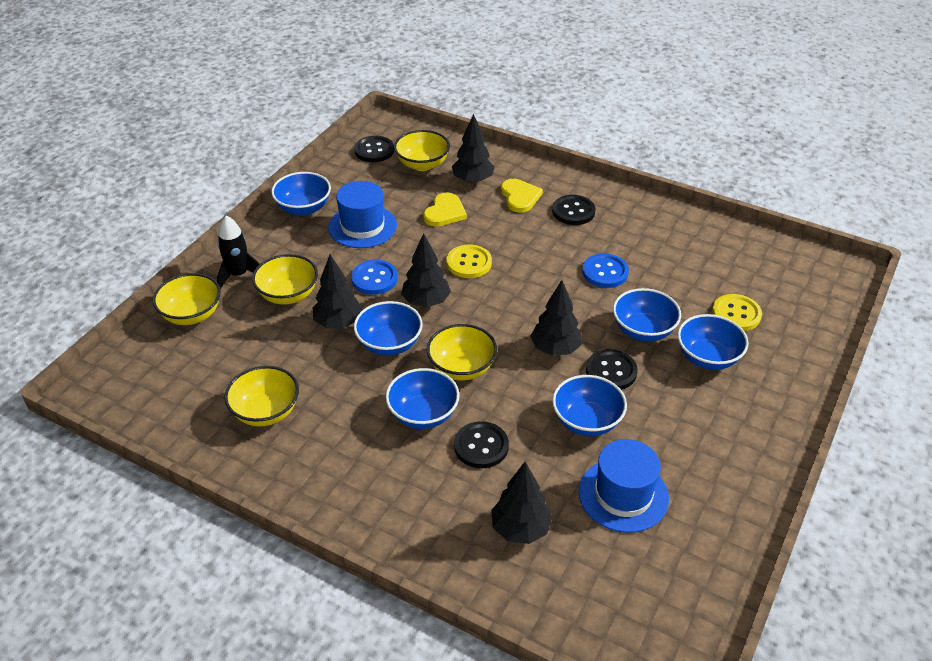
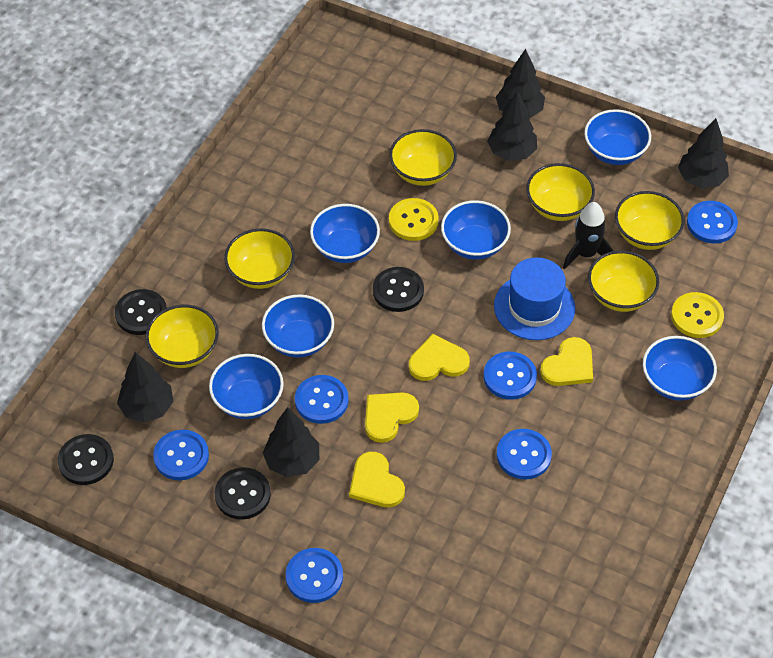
blue button: 2 -> 6
blue hat: 2 -> 1
yellow bowl: 5 -> 6
yellow heart: 2 -> 4

